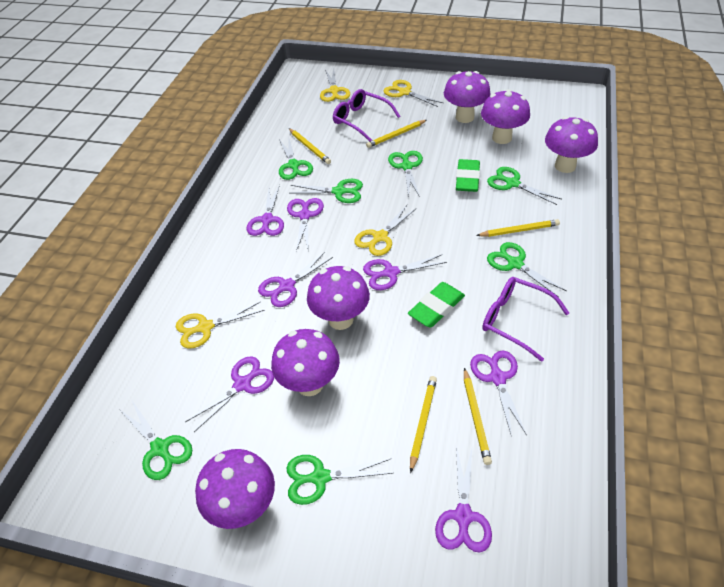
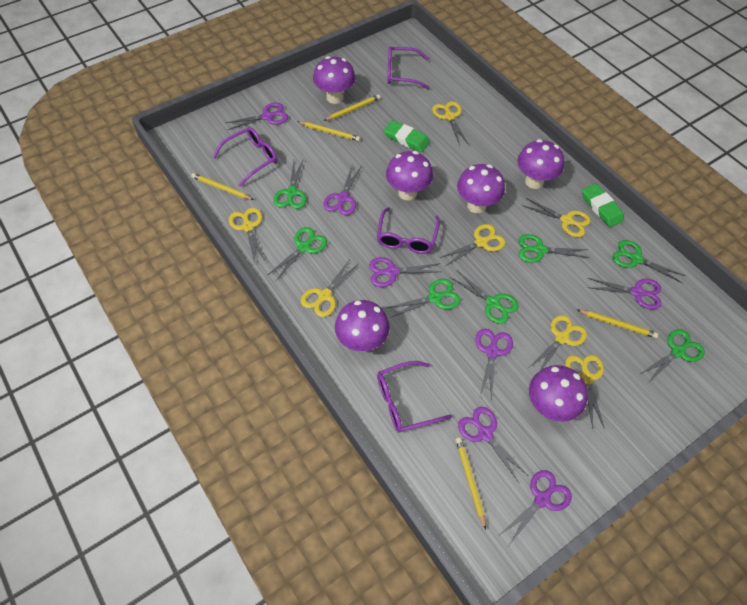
purple glasses: 2 -> 4
yellow scissors: 4 -> 7

